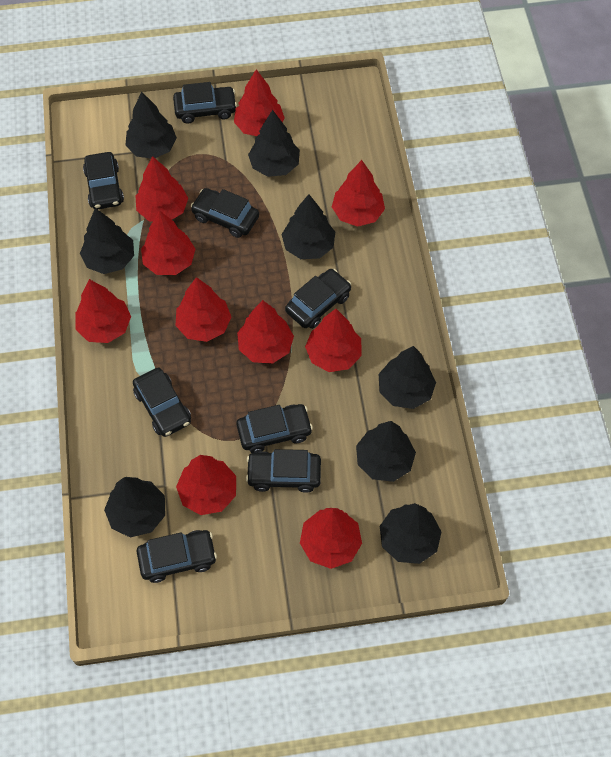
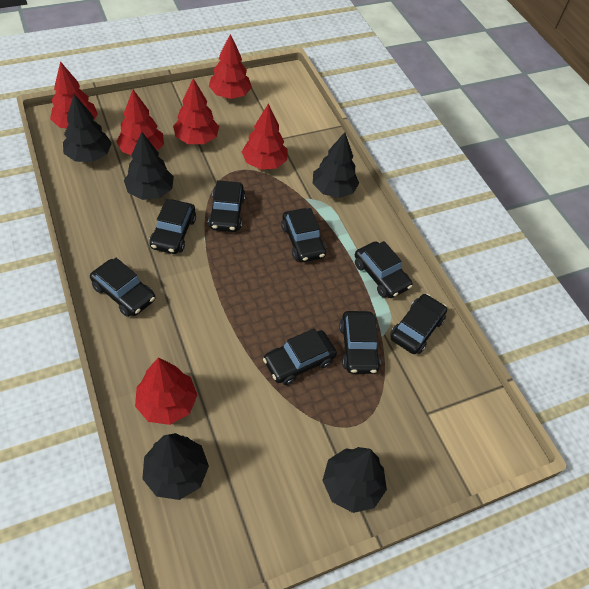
black tree: 8 -> 5
red tree: 10 -> 6

